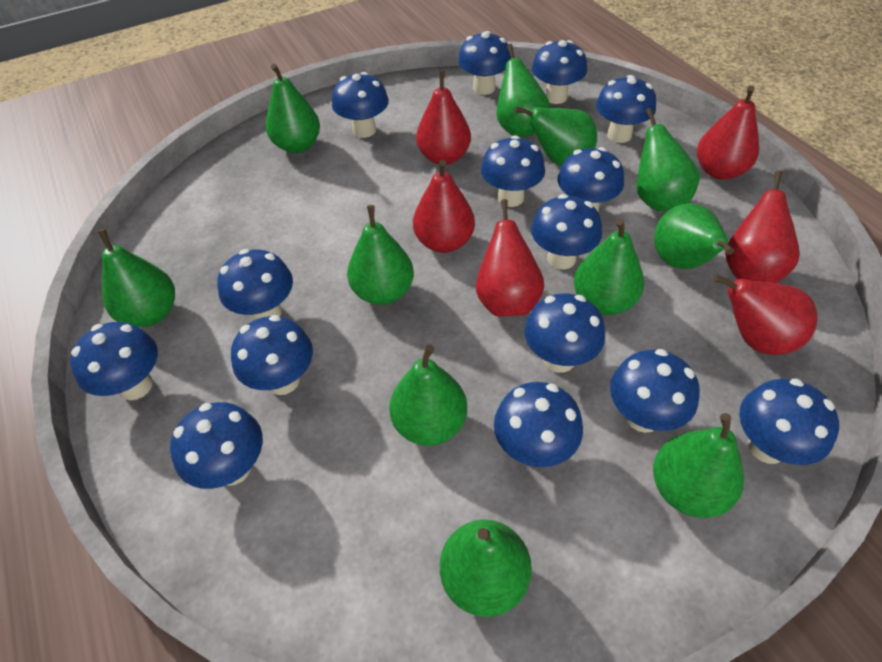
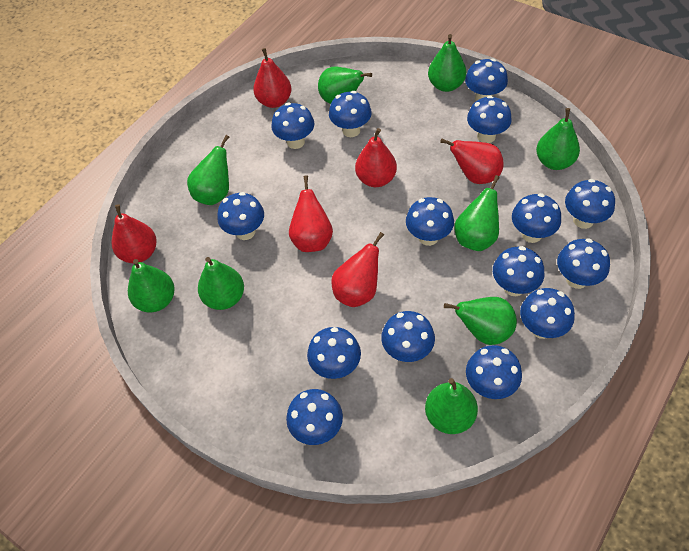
green pear: 11 -> 9

